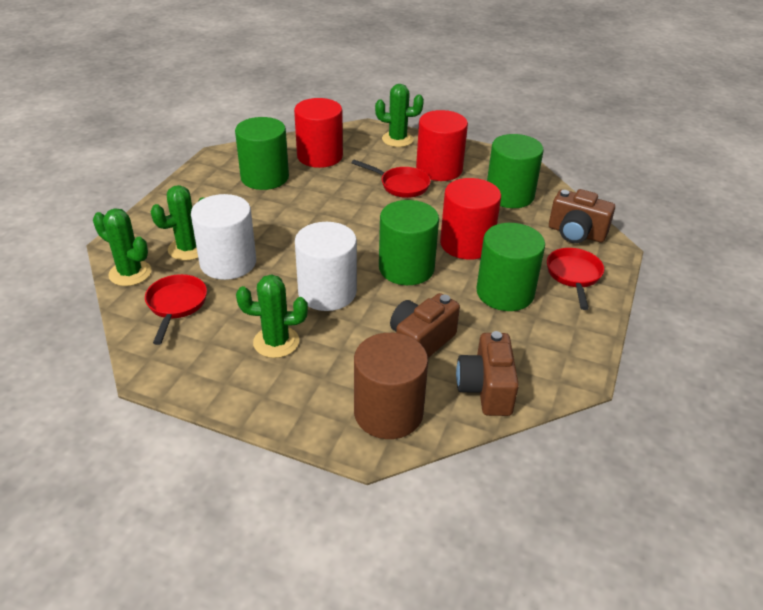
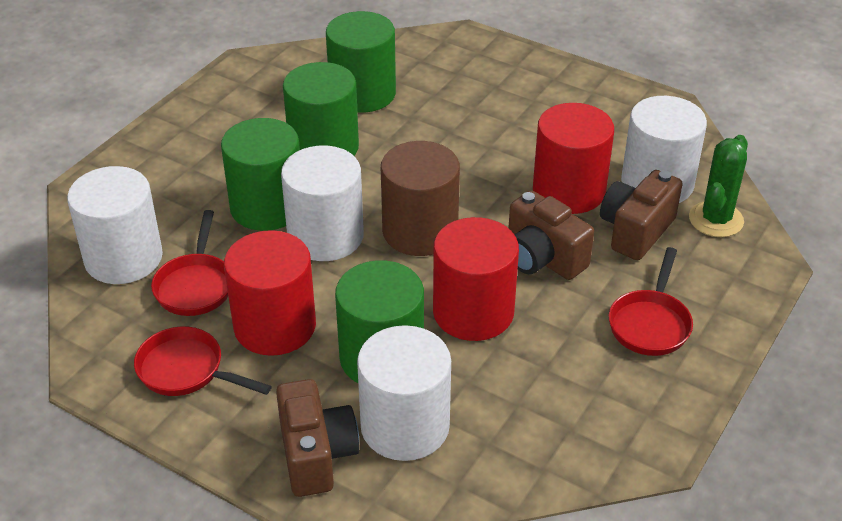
green cactus: 4 -> 1
white cylinder: 2 -> 4

